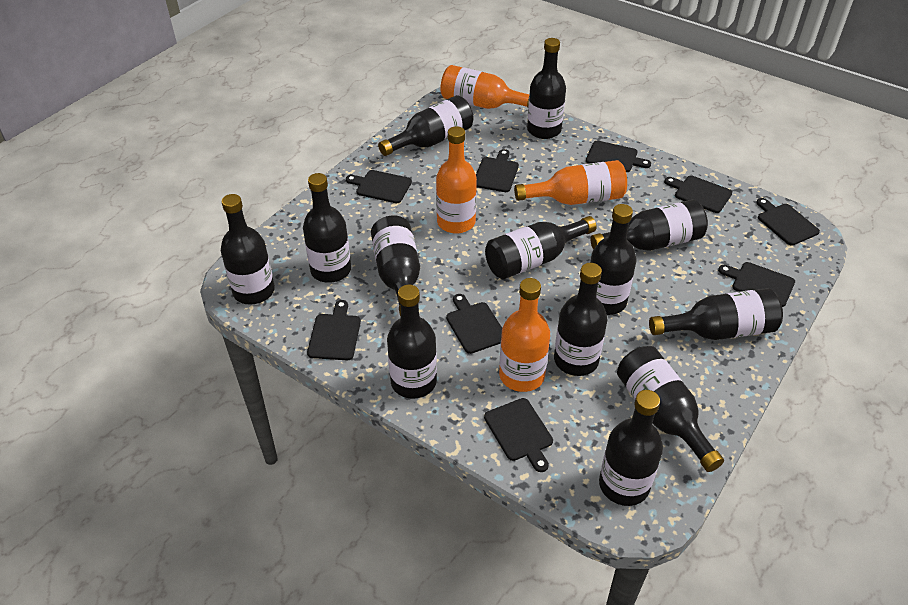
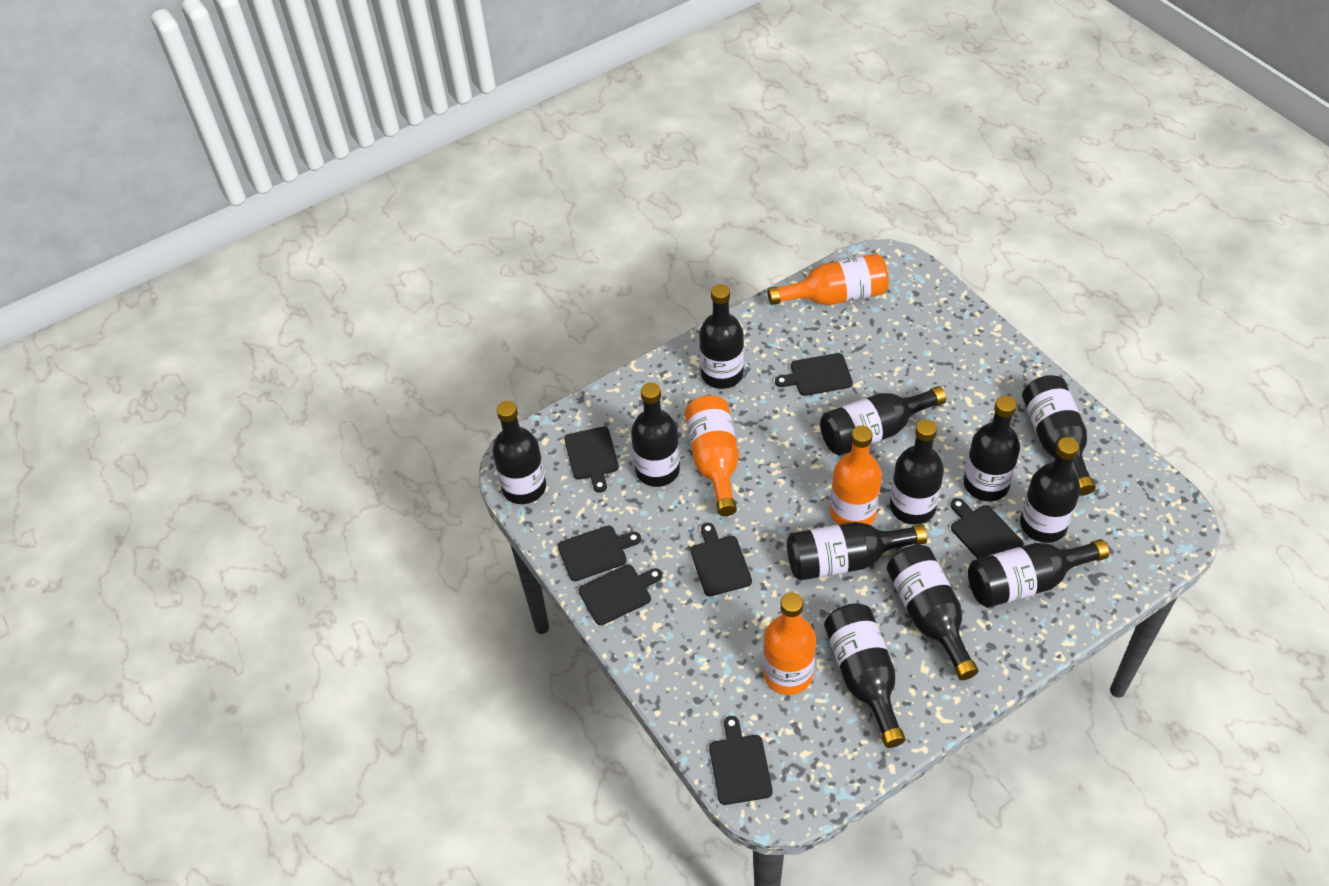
black bottle: 13 -> 12
black cutting board: 9 -> 7

